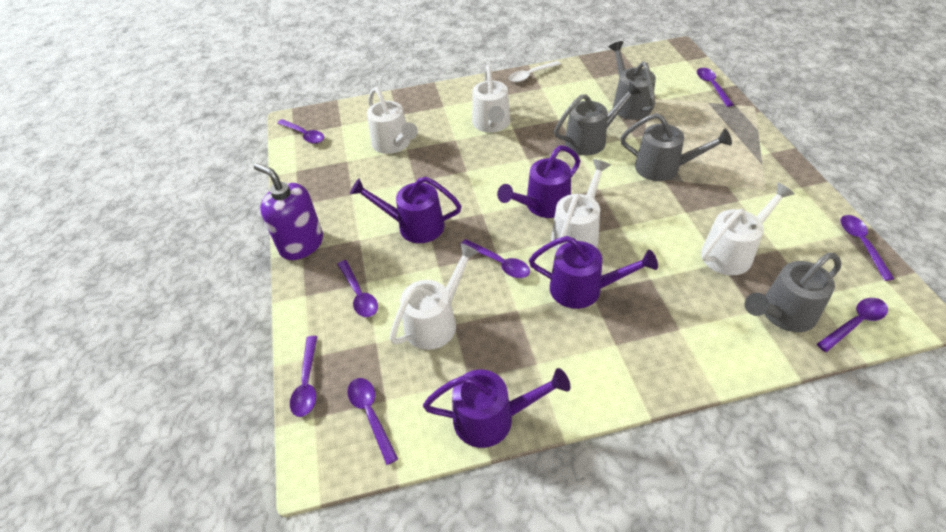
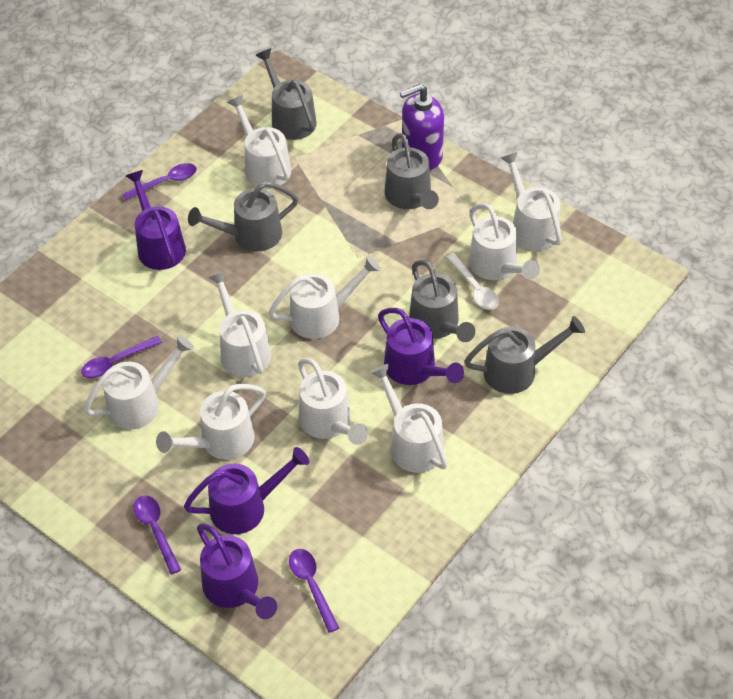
grey watering can: 4 -> 5
purple spoon: 8 -> 4
white watering can: 5 -> 9

